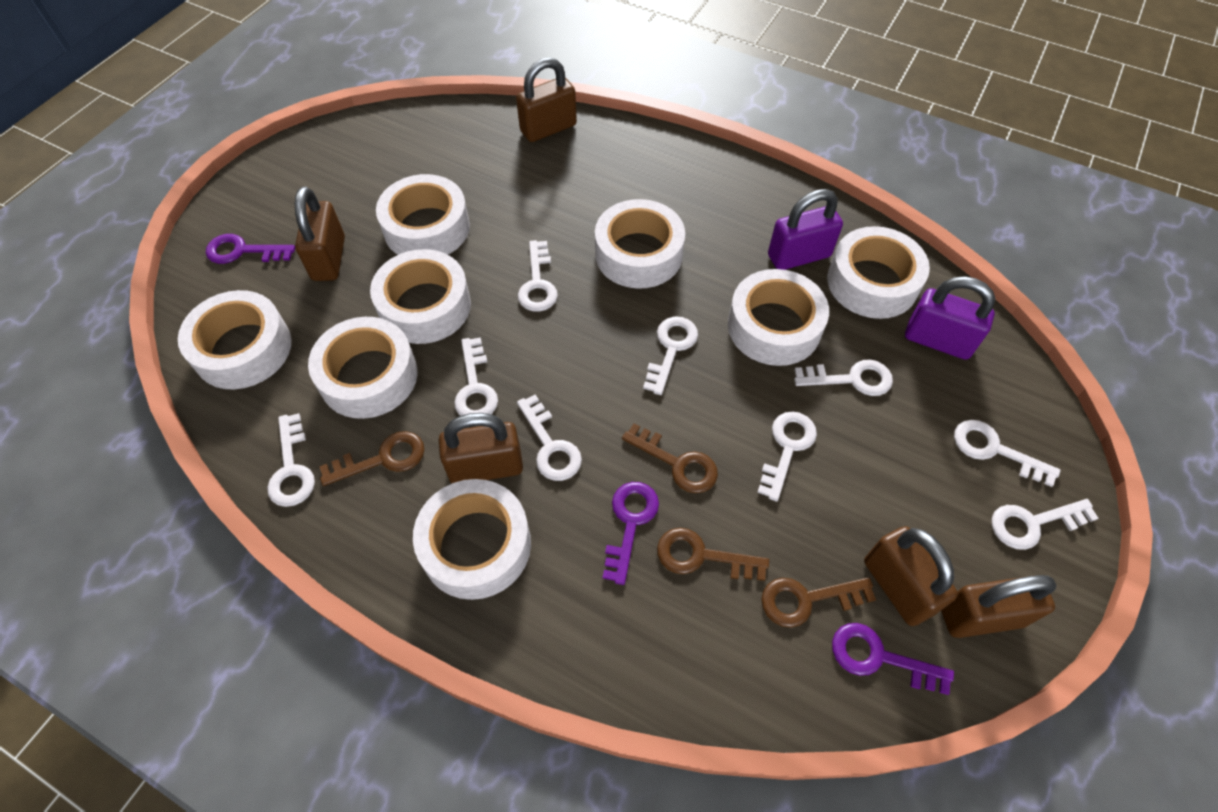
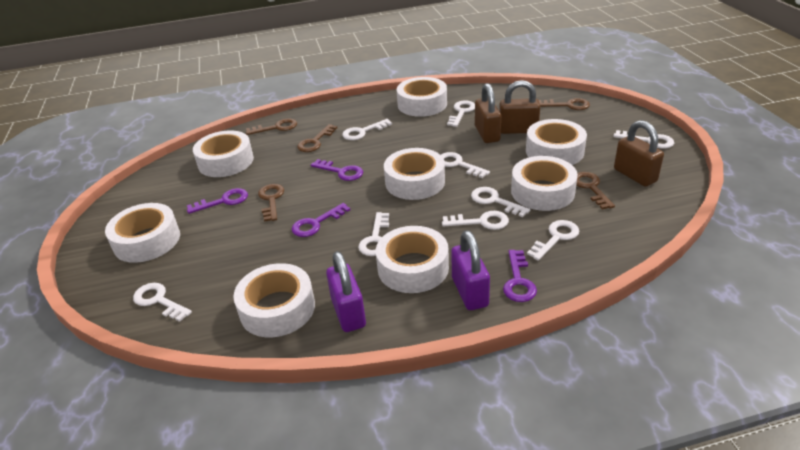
brown key: 4 -> 5
brown padlock: 5 -> 3
purple key: 3 -> 4

